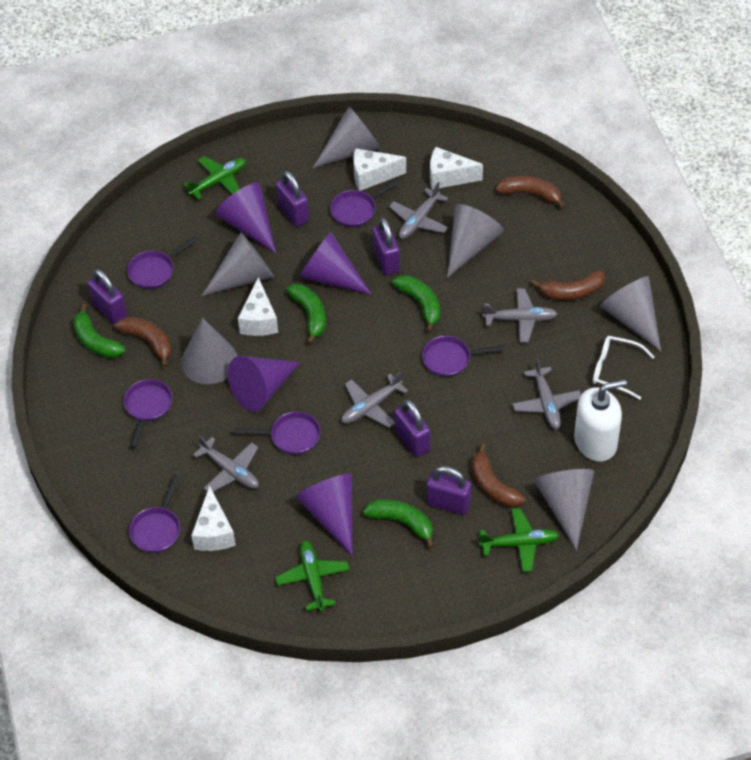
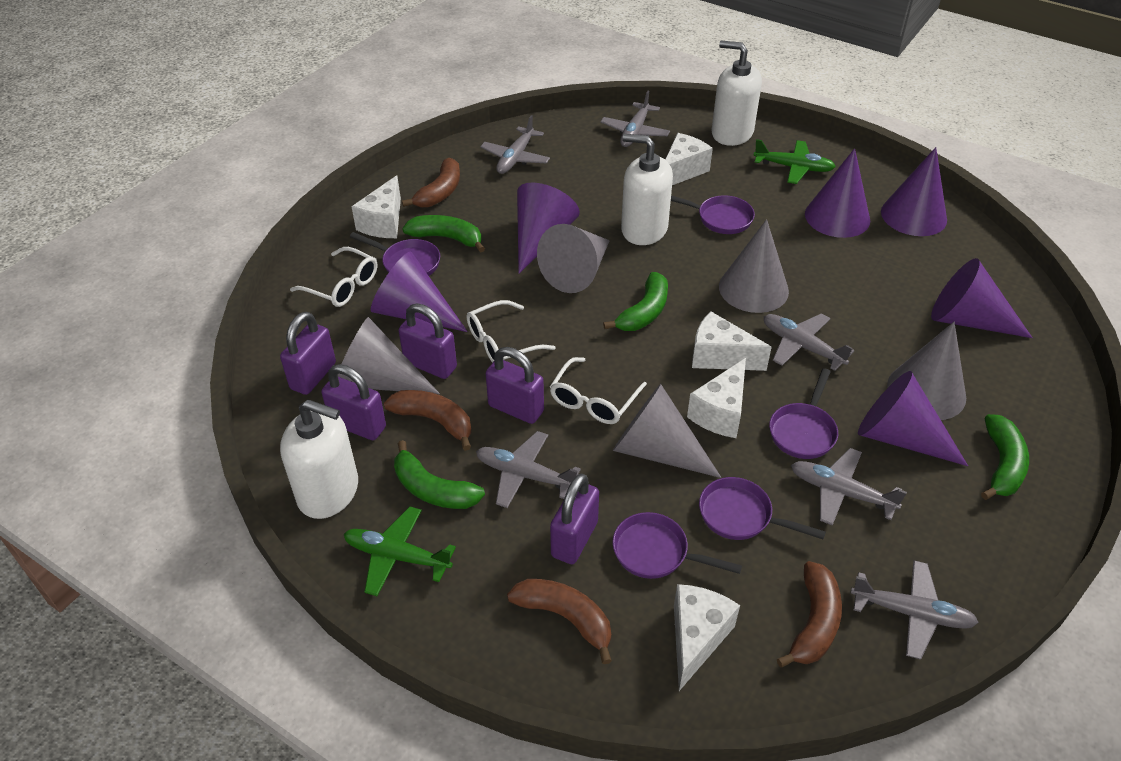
green plane: 3 -> 2
grey cone: 6 -> 5
grey plane: 5 -> 6
purple cone: 4 -> 6
purple pan: 6 -> 5
white cheese: 4 -> 5
white glasses: 1 -> 3
white soap dispenser: 1 -> 3

